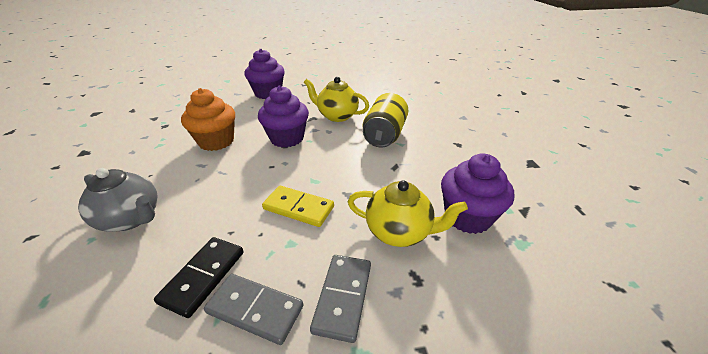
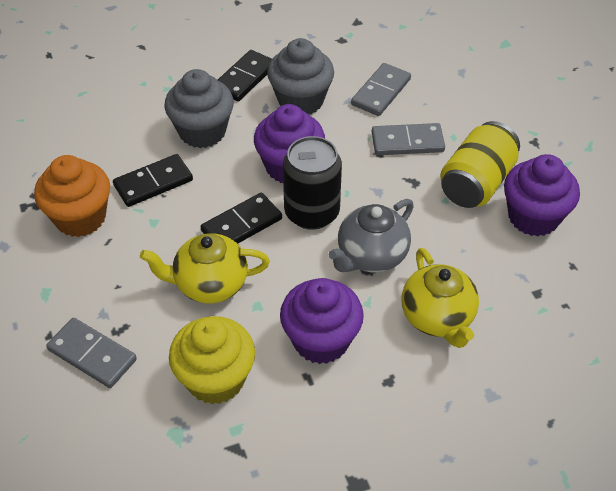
black can: 0 -> 1
black domino: 1 -> 3
grey cupcake: 0 -> 2
grey domino: 2 -> 3
yellow cupcake: 0 -> 1
yellow domino: 1 -> 0

